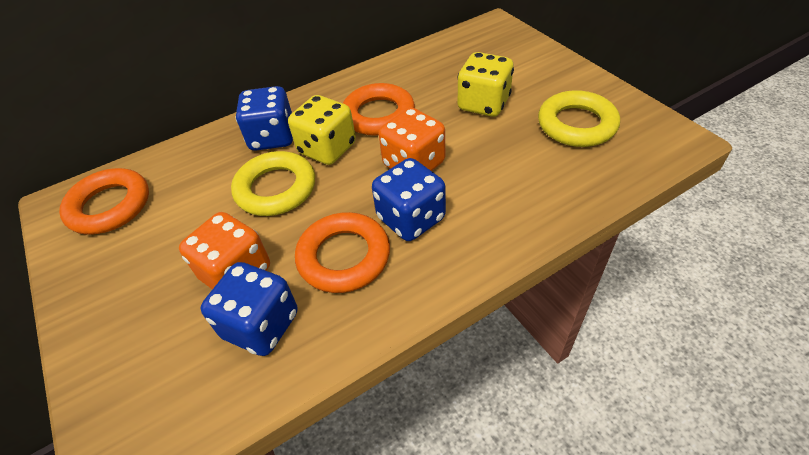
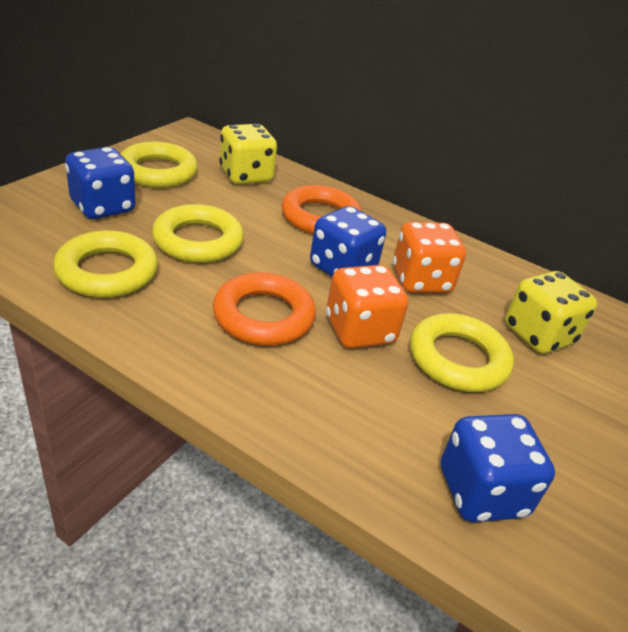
orange ring: 3 -> 2
yellow ring: 2 -> 4

